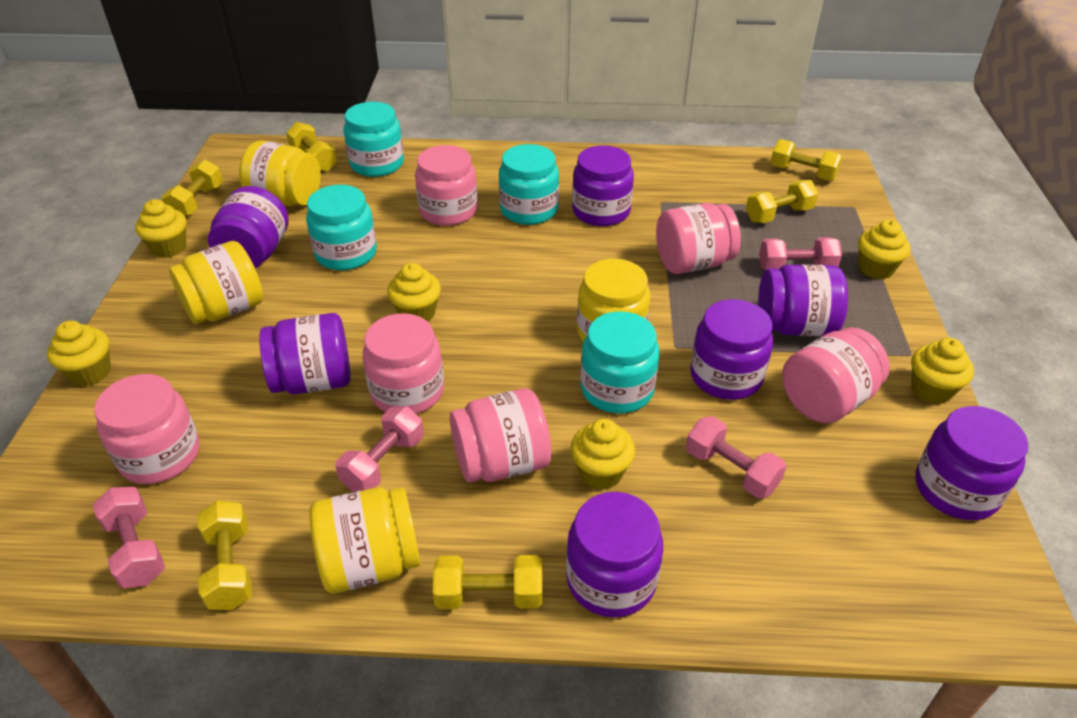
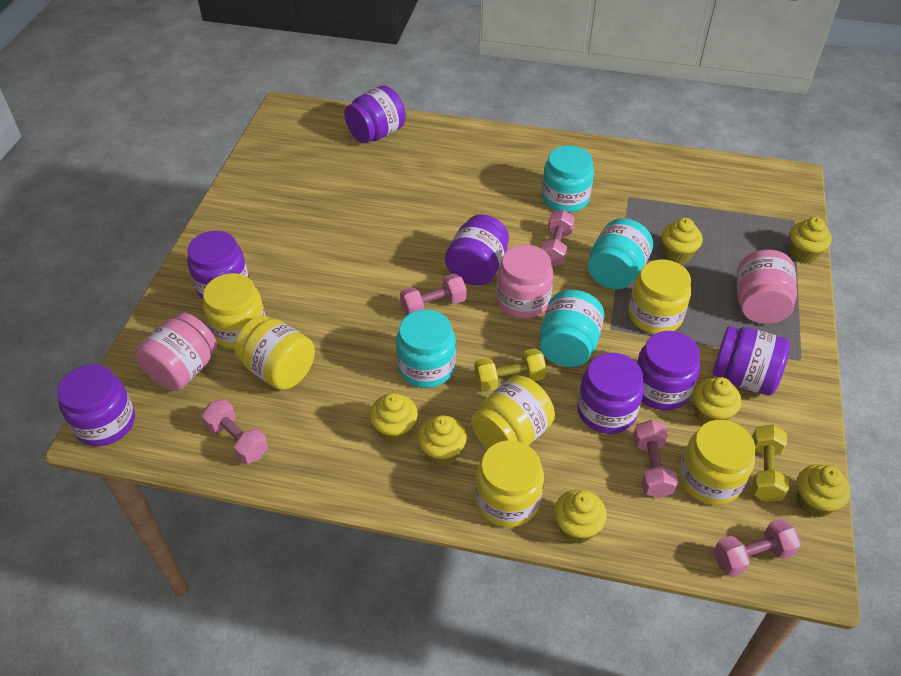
pink dumbbell: 4 -> 5
pink jar: 6 -> 3
yellow cupcake: 6 -> 7
yellow dumbbell: 6 -> 2
yellow jar: 4 -> 6

